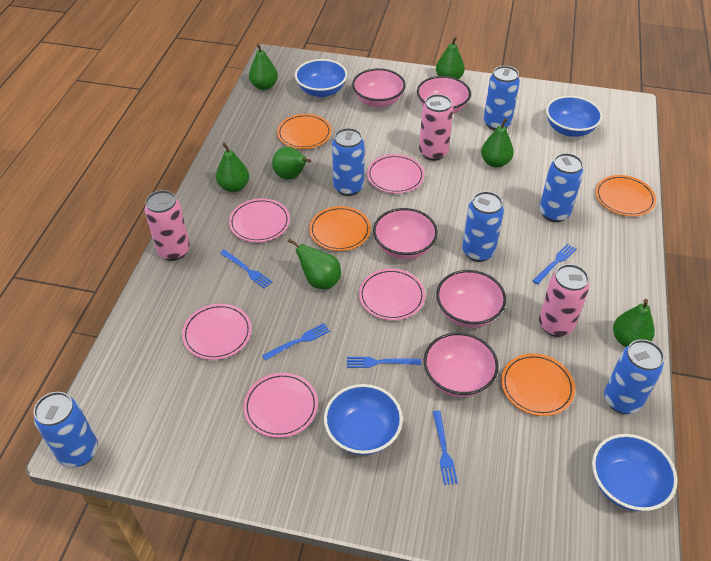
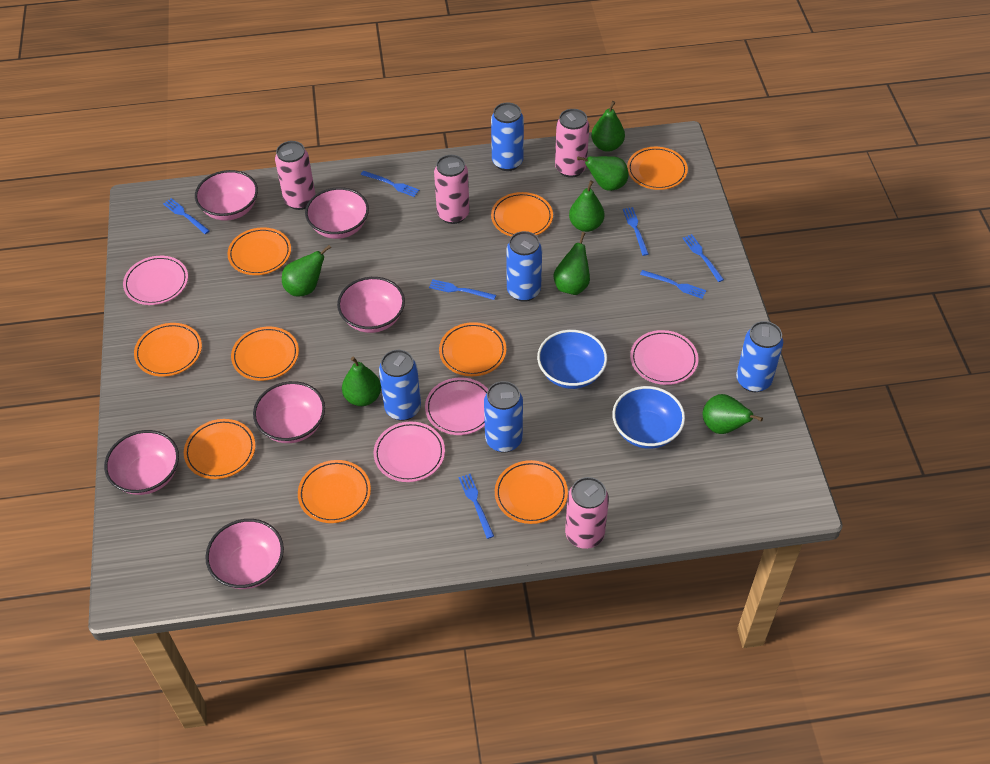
blue bowl: 4 -> 2
blue can: 6 -> 5
blue fork: 5 -> 7
orange plate: 4 -> 9
pink bowl: 5 -> 6
pink can: 3 -> 4
pink plate: 5 -> 4

